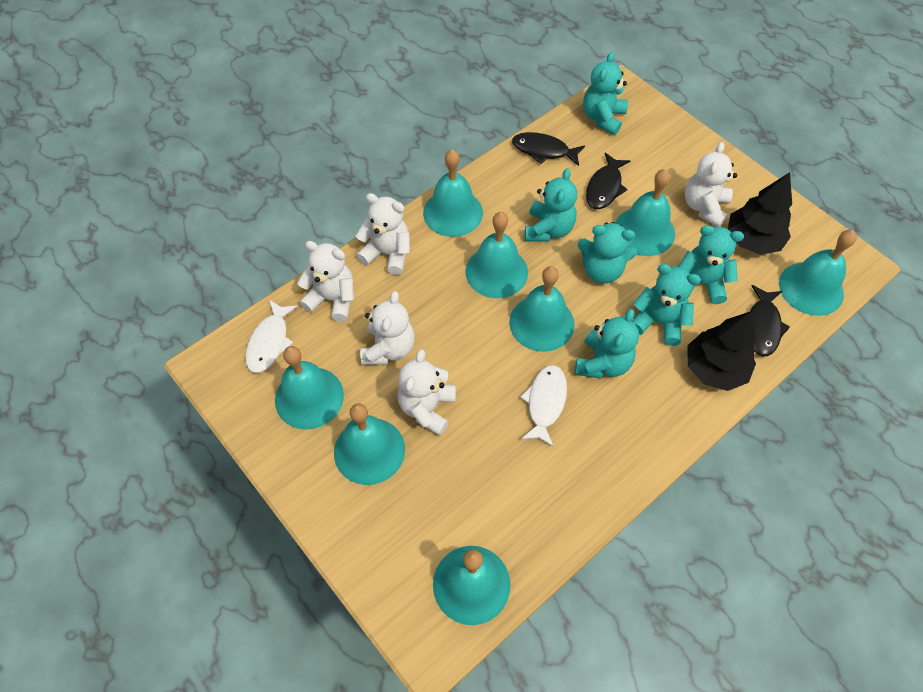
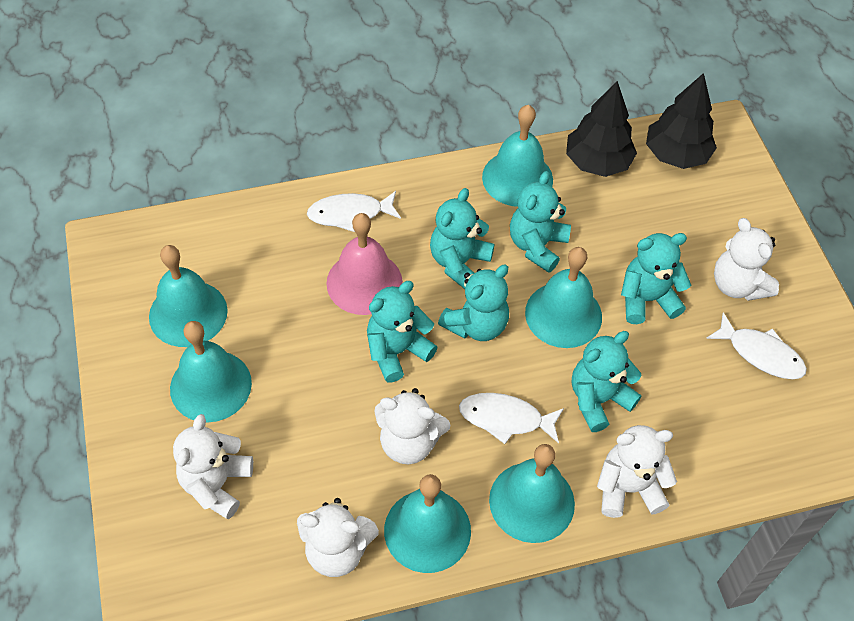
black fish: 3 -> 0
pink bell: 0 -> 1
turquoise bell: 8 -> 6
white fish: 2 -> 3

